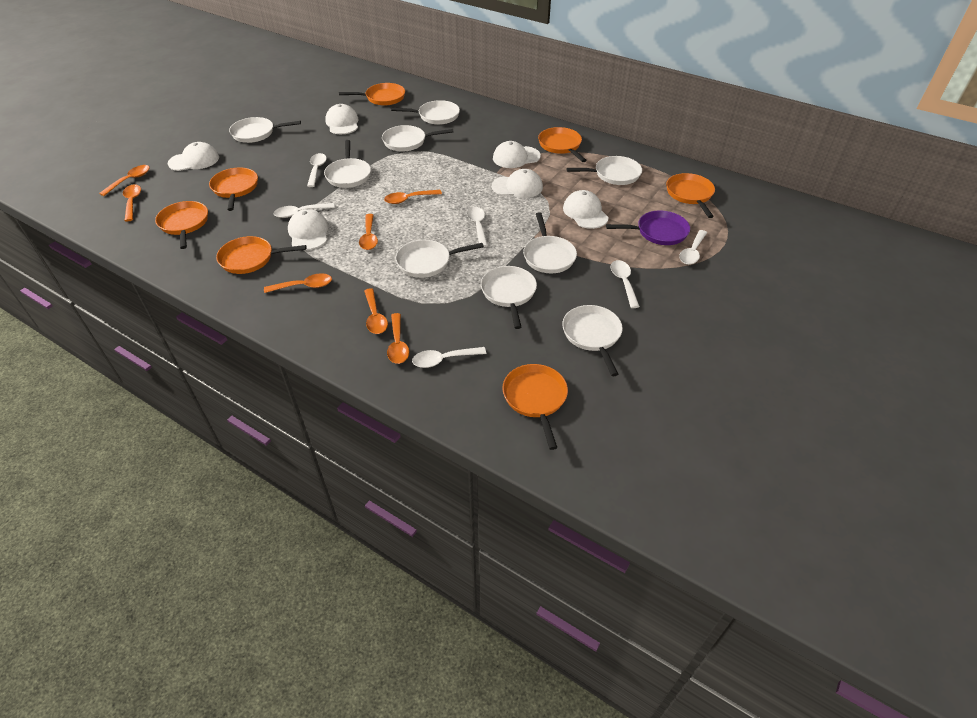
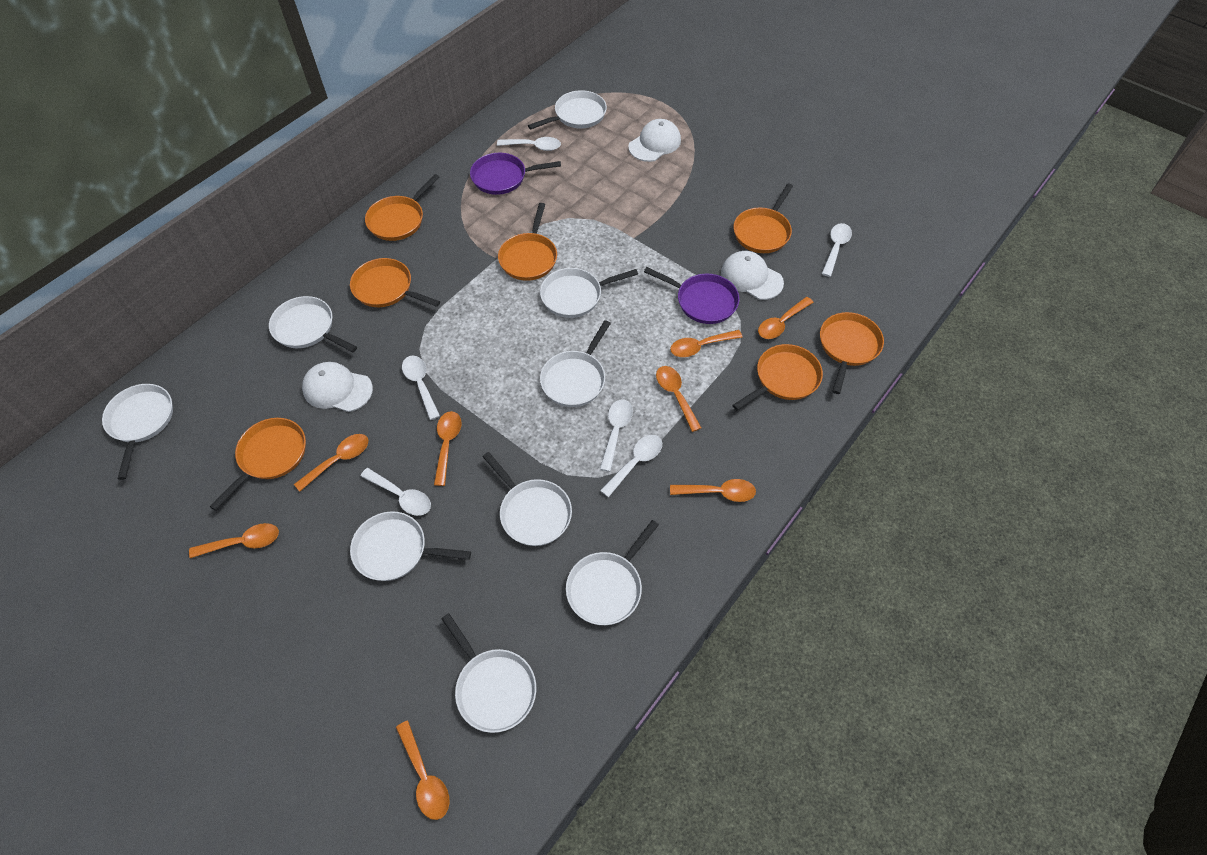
orange spoon: 7 -> 8
purple pan: 1 -> 2
white cap: 6 -> 3

